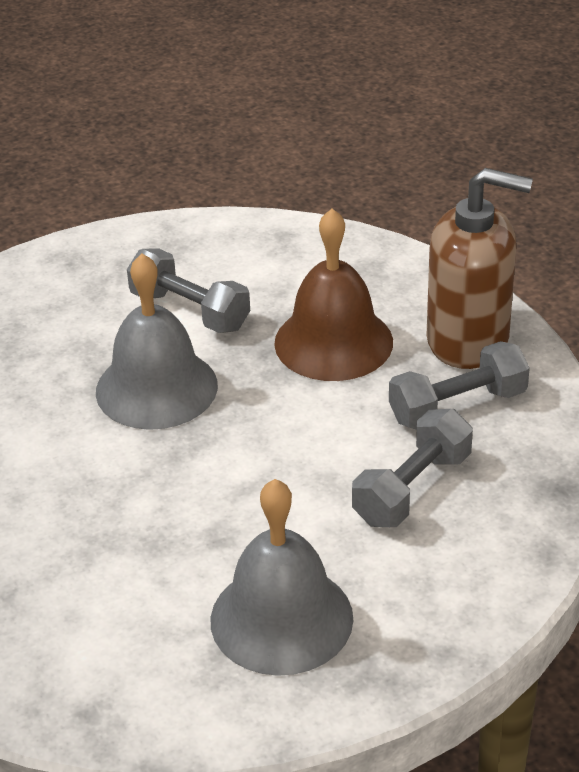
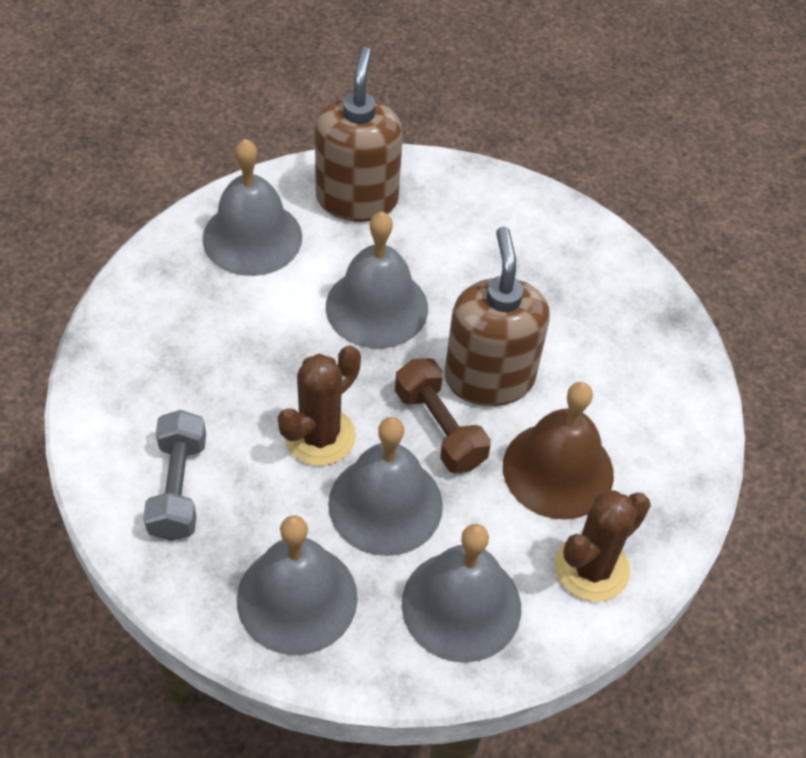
brown cactus: 0 -> 2
brown dumbbell: 0 -> 1
brown soap dispenser: 1 -> 2
grey bell: 2 -> 5
grey dumbbell: 3 -> 1

